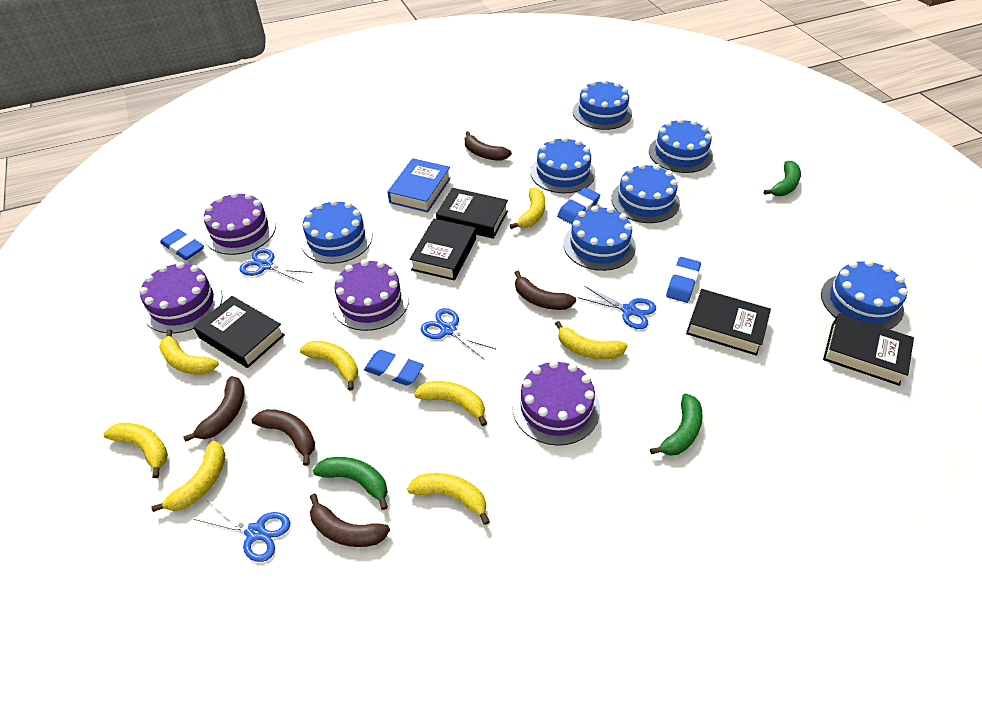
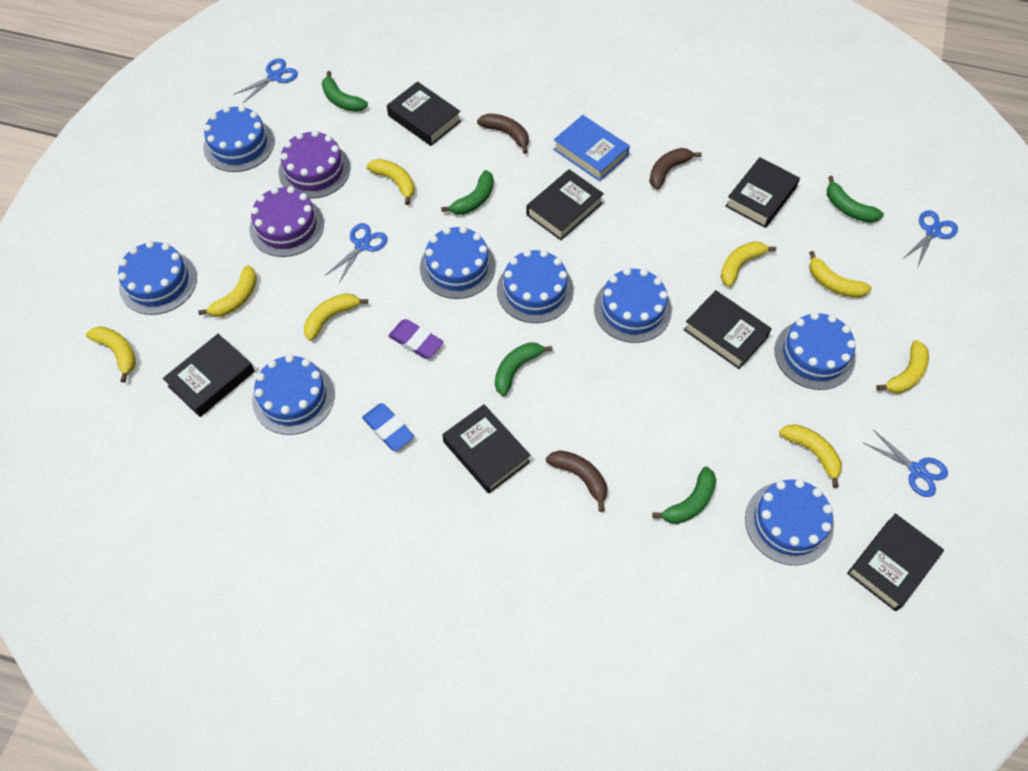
black book: 5 -> 7
blue cake: 7 -> 8
blue eraser: 4 -> 1
brown banana: 5 -> 3
green banana: 3 -> 5
purple cake: 4 -> 2
purple eraser: 0 -> 1

